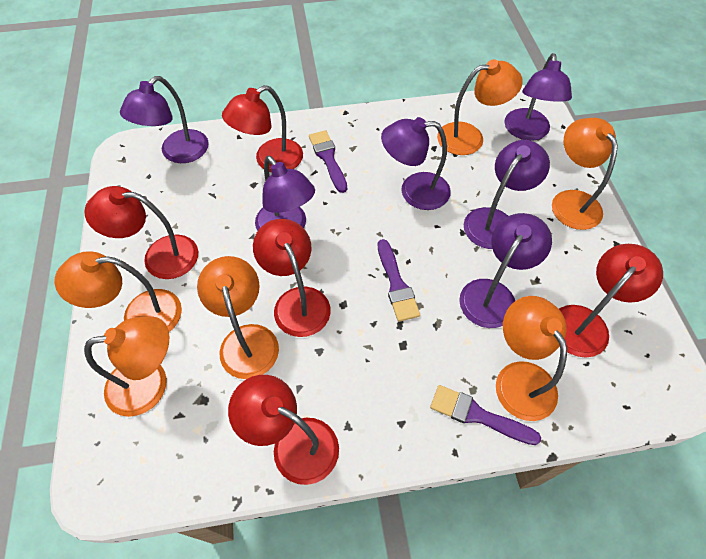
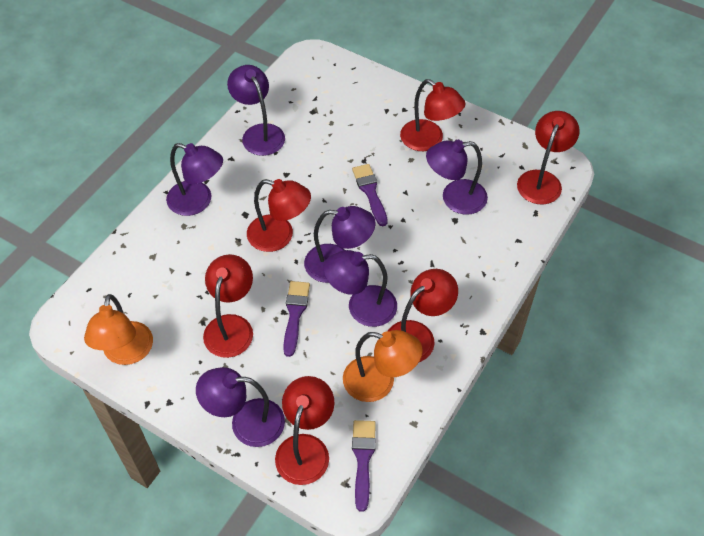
orange lamp: 6 -> 2
red lamp: 5 -> 6

